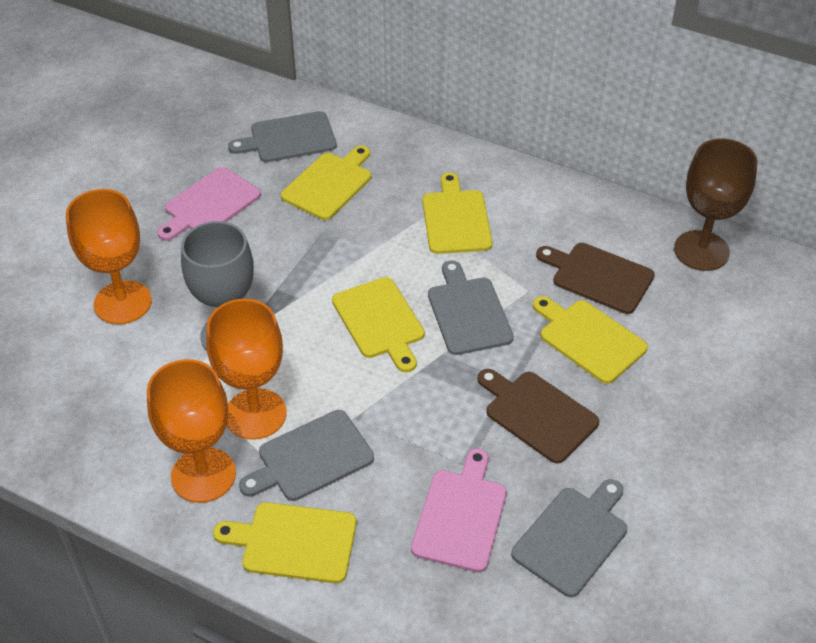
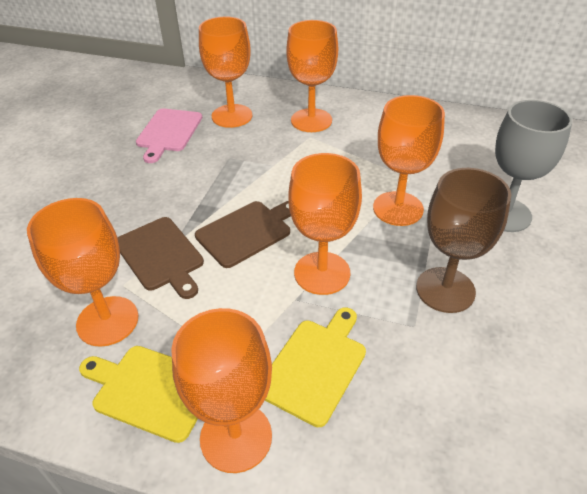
grey cutting board: 4 -> 0
orange goblet: 3 -> 6
pink cutting board: 2 -> 1
yellow cutting board: 5 -> 2

